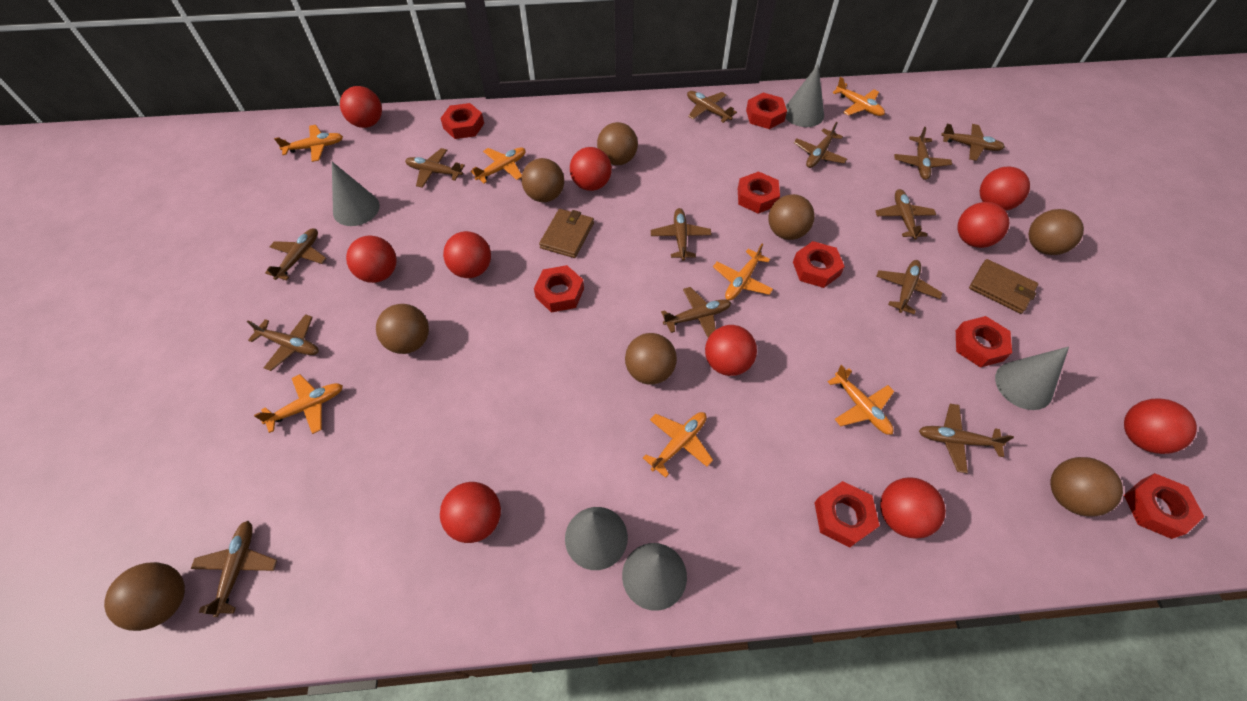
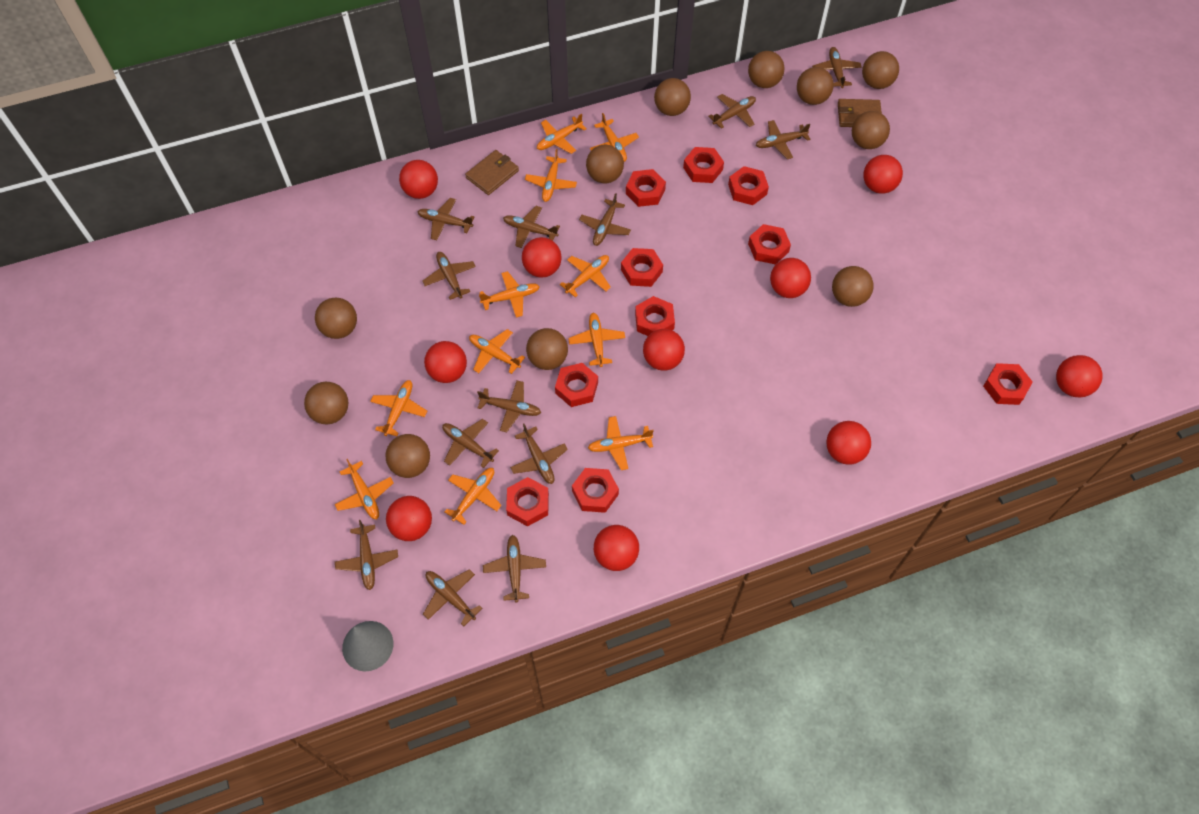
brown ball: 8 -> 11
grey cone: 5 -> 1
orange plane: 7 -> 11
red nut: 8 -> 10

